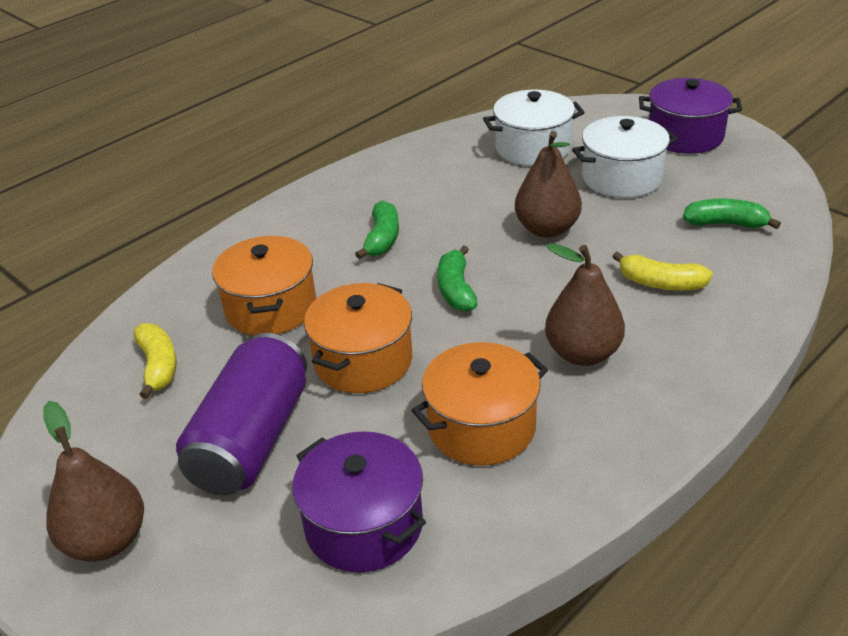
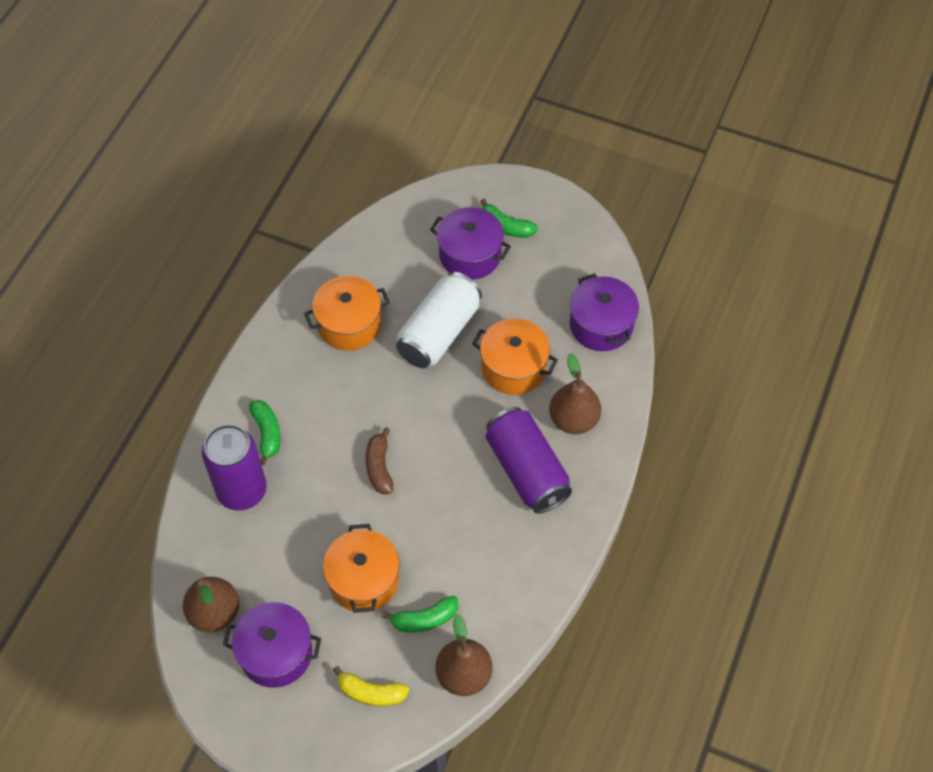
brown banana: 0 -> 1
purple can: 1 -> 2
purple pot: 2 -> 3
white can: 0 -> 1
white pot: 2 -> 0
yellow banana: 2 -> 1

